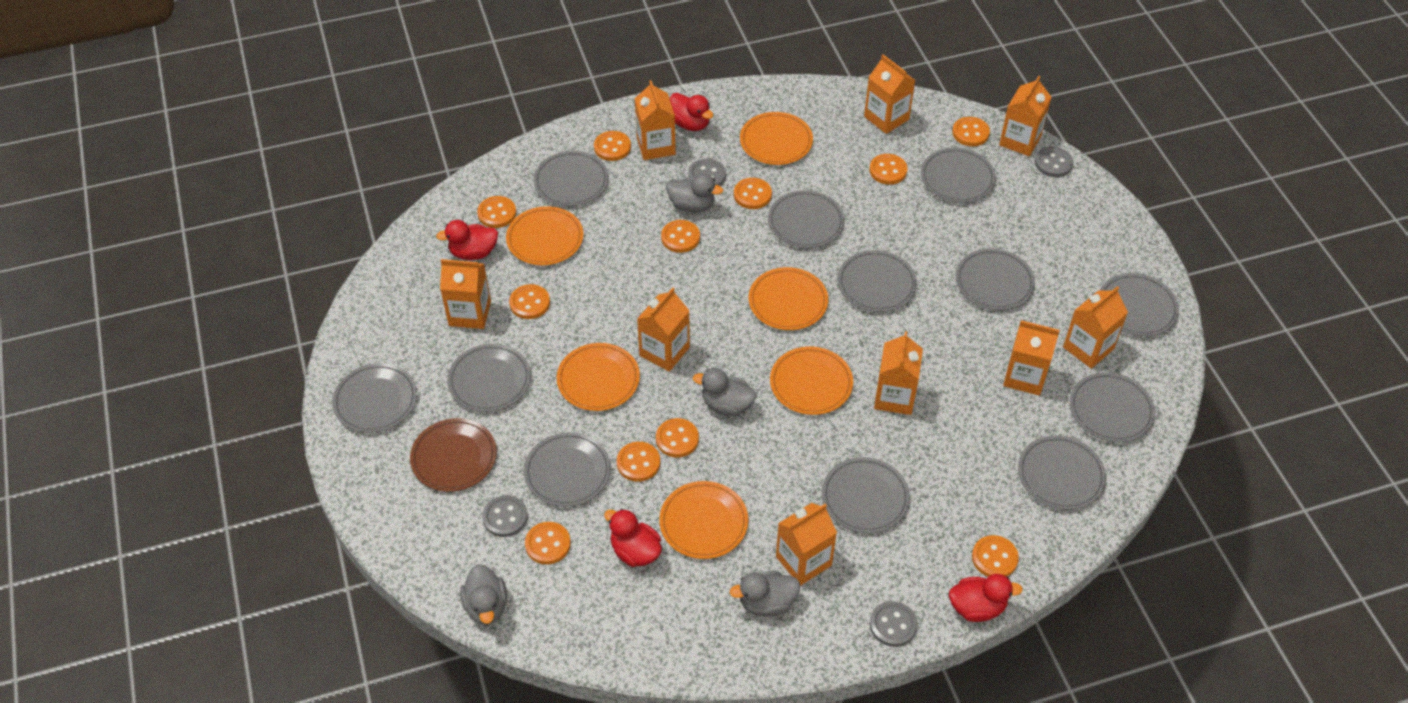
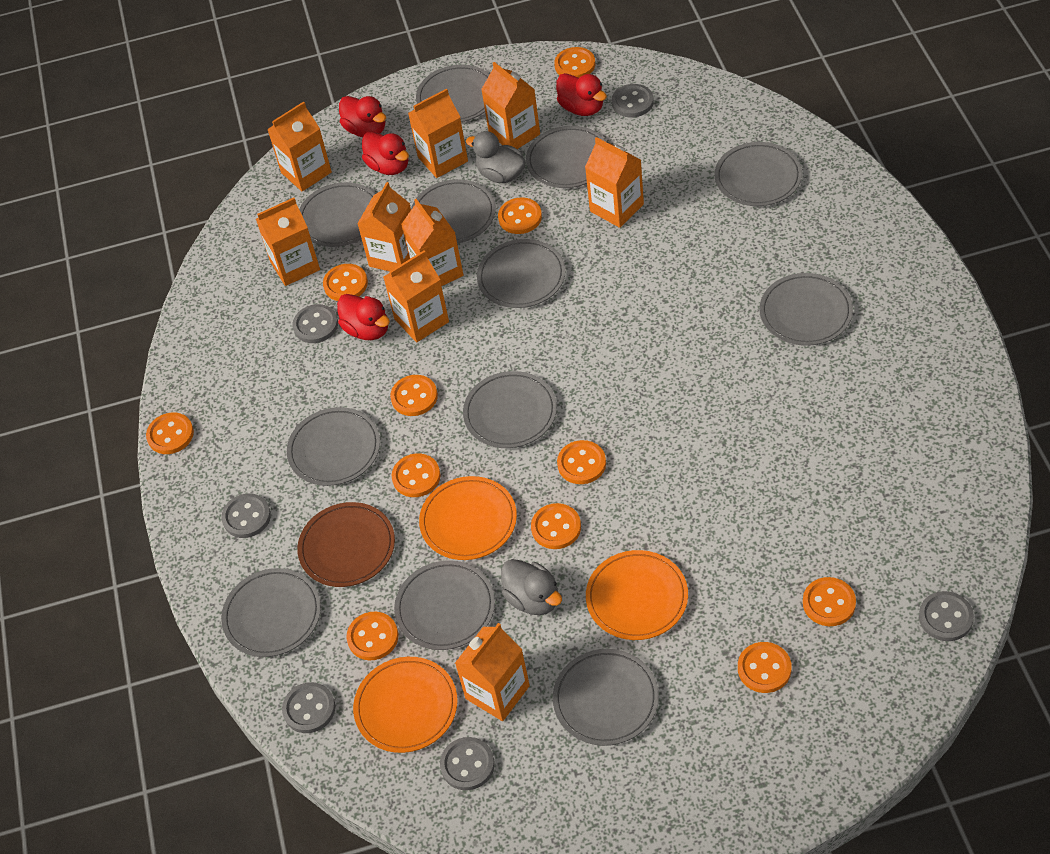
grey button: 4 -> 6
grey duck: 4 -> 2
orange plate: 6 -> 3

